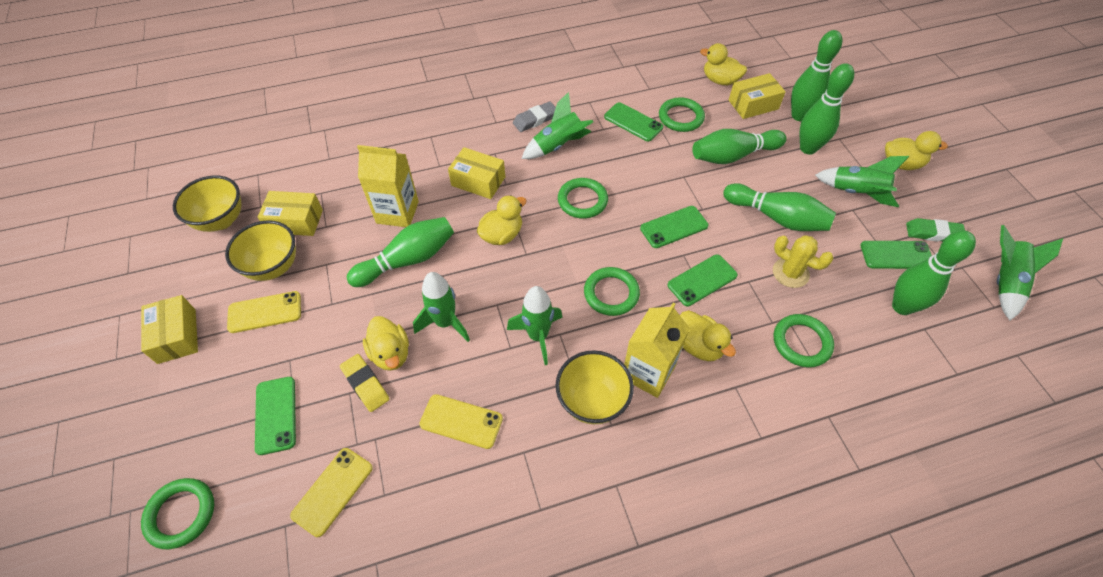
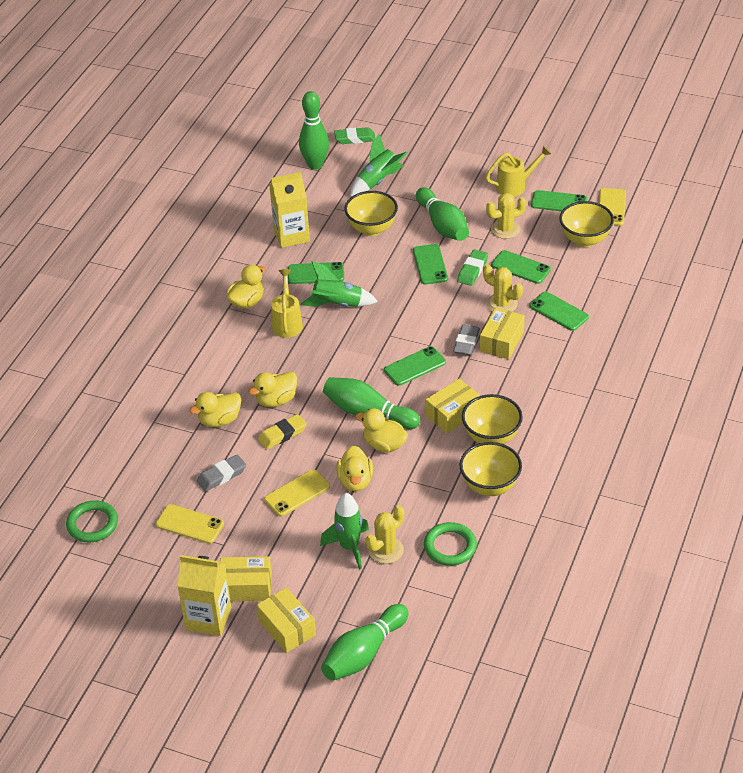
green bowling pin: 6 -> 4
green eraser: 1 -> 2
green phone: 5 -> 6
green ring: 5 -> 2
green rocket: 5 -> 3
grey eraser: 1 -> 2
yellow bowl: 3 -> 4
yellow cactus: 1 -> 3
yellow watering can: 0 -> 2

